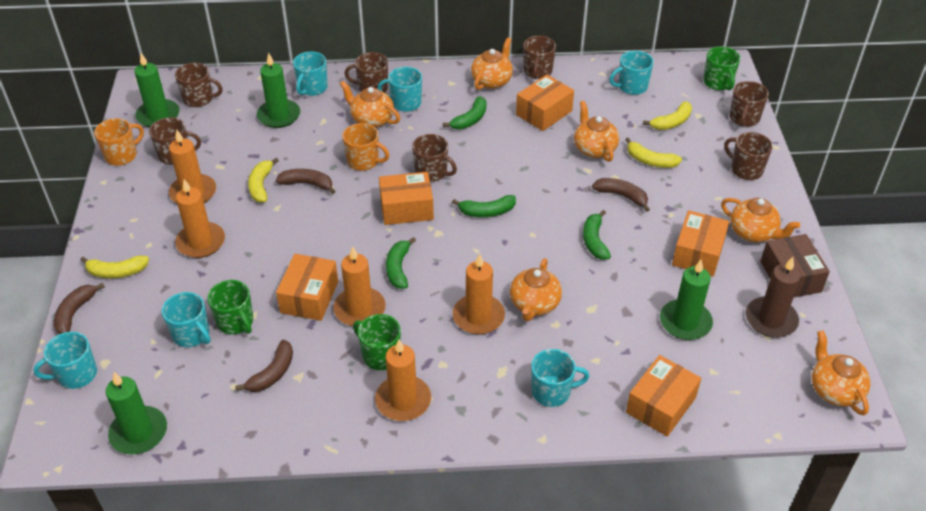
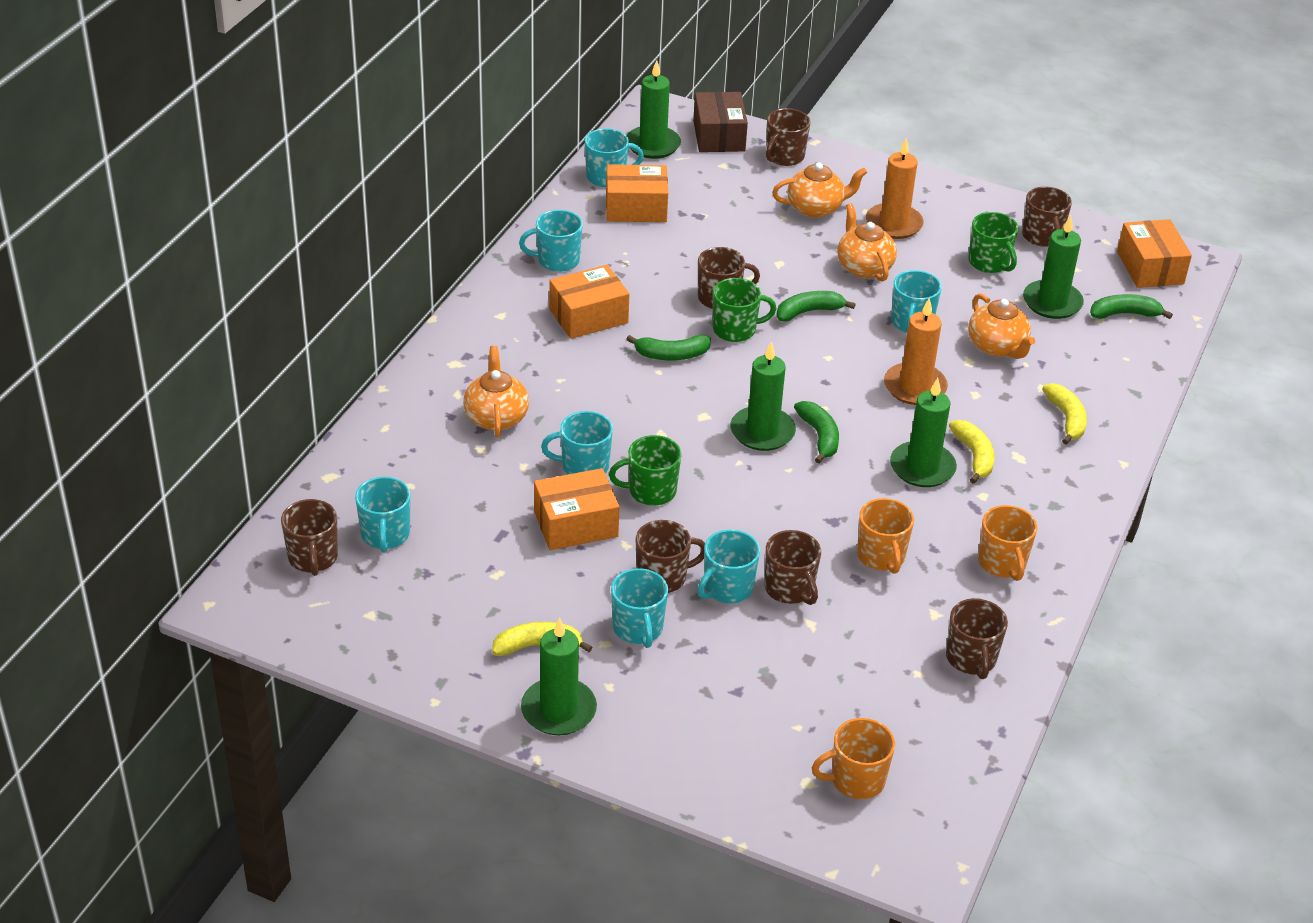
brown banana: 4 -> 0
brown candle: 1 -> 0
green candle: 4 -> 5
orange box: 5 -> 4
orange candle: 5 -> 2
orange mug: 2 -> 3
orange teapot: 6 -> 4
turquoise mug: 6 -> 7
yellow banana: 4 -> 3

